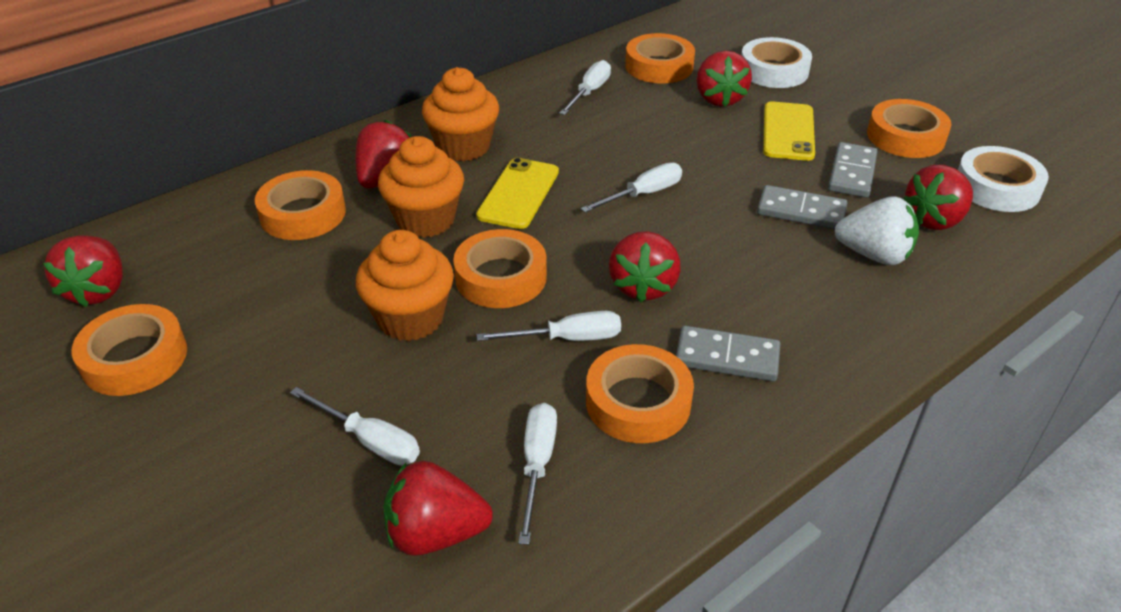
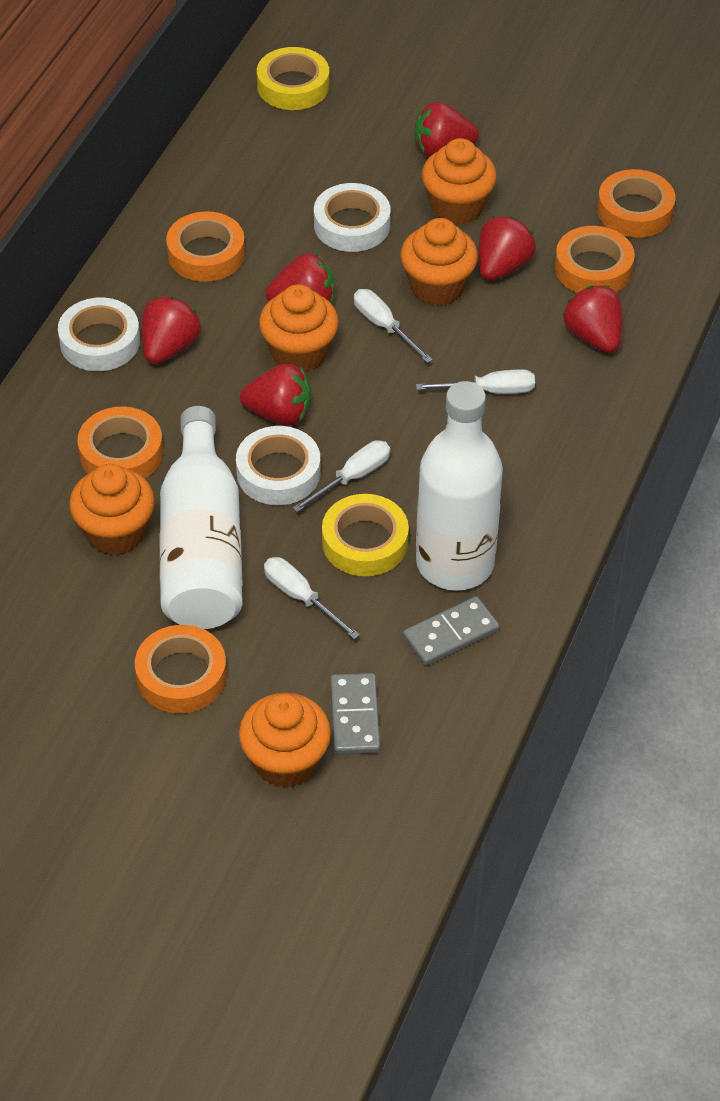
grey domino: 3 -> 2
orange cupcake: 3 -> 5
orange tape: 6 -> 5
white bottle: 0 -> 2
white screwdriver: 5 -> 4
white strawberry: 1 -> 0
white tape: 2 -> 3
yellow phone: 2 -> 0
yellow tape: 0 -> 2

